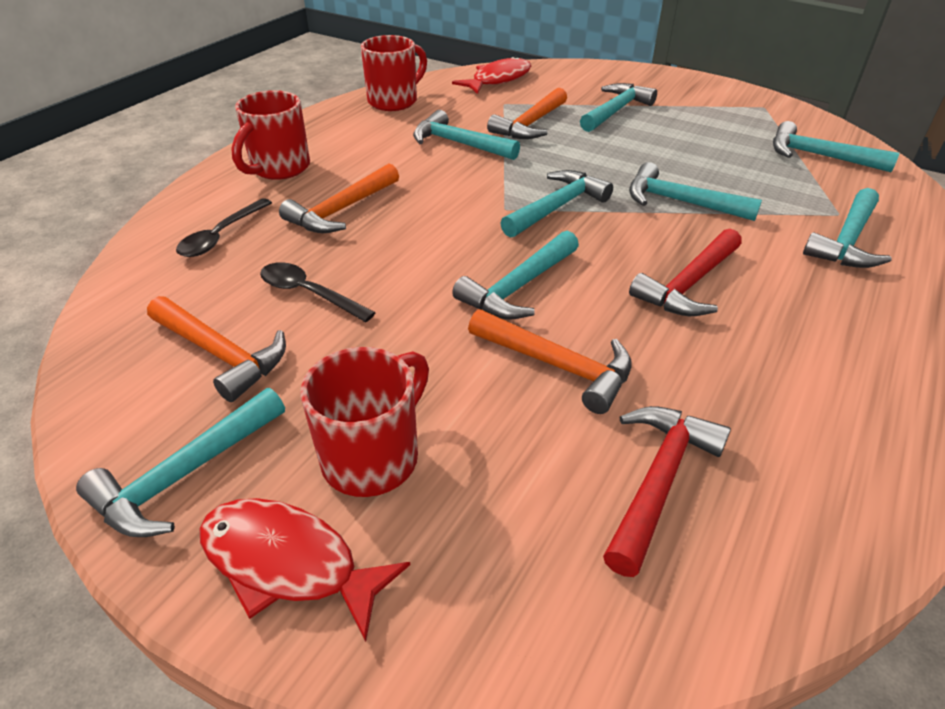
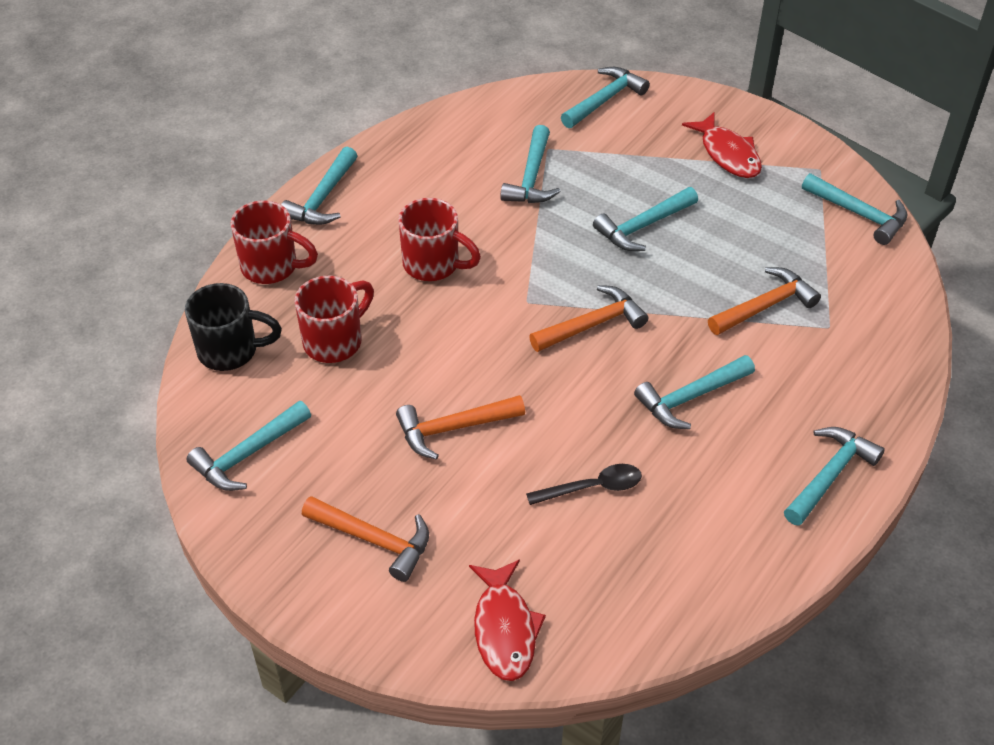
black mug: 0 -> 1
black spoon: 2 -> 1
red hammer: 2 -> 0

